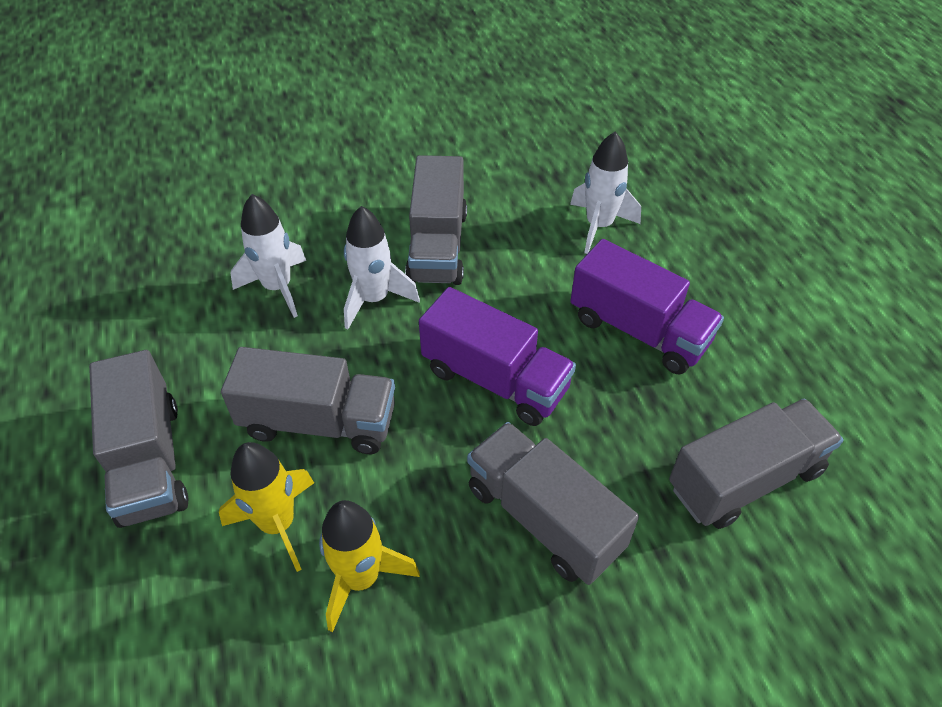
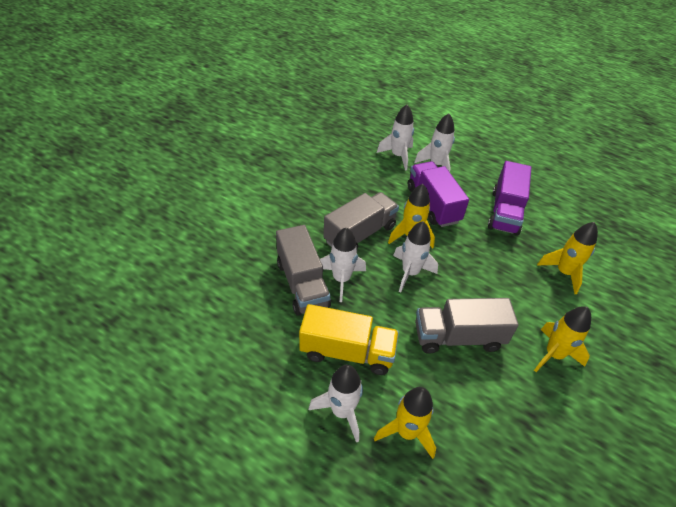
grey truck: 5 -> 3
white rocket: 3 -> 5
yellow rocket: 2 -> 4
yellow truck: 0 -> 1

